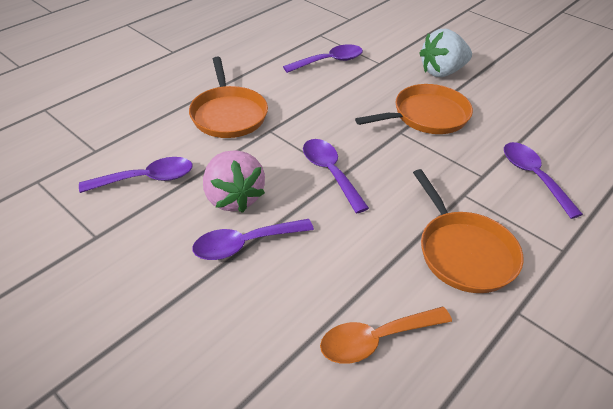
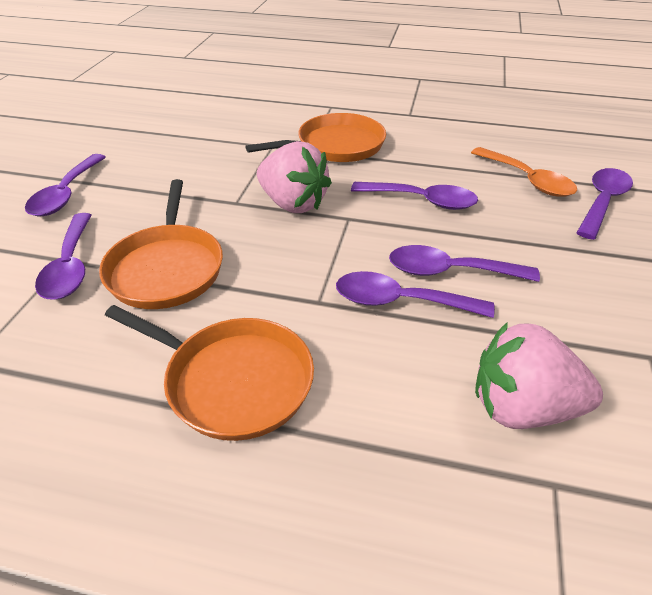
pink strawberry: 1 -> 2
purple spoon: 5 -> 6
white strawberry: 1 -> 0

